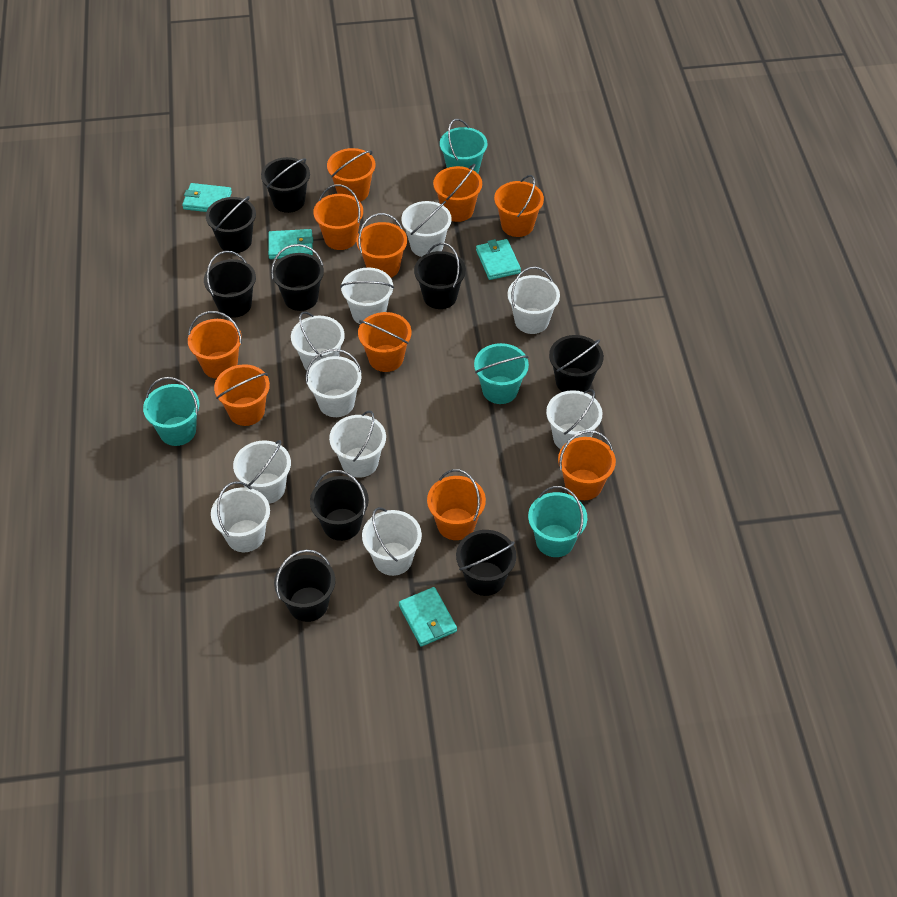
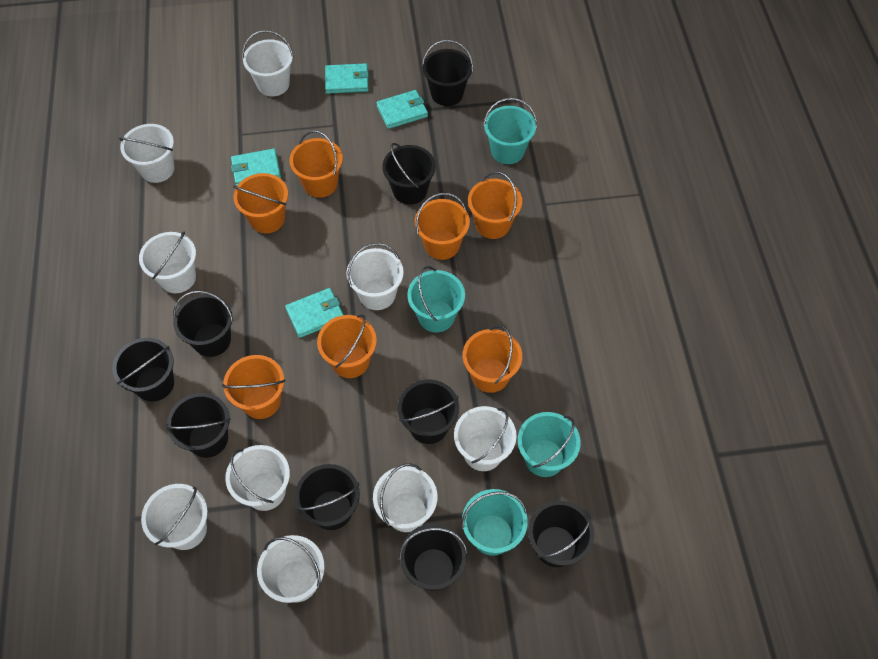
orange bucket: 10 -> 7
white bucket: 10 -> 9

